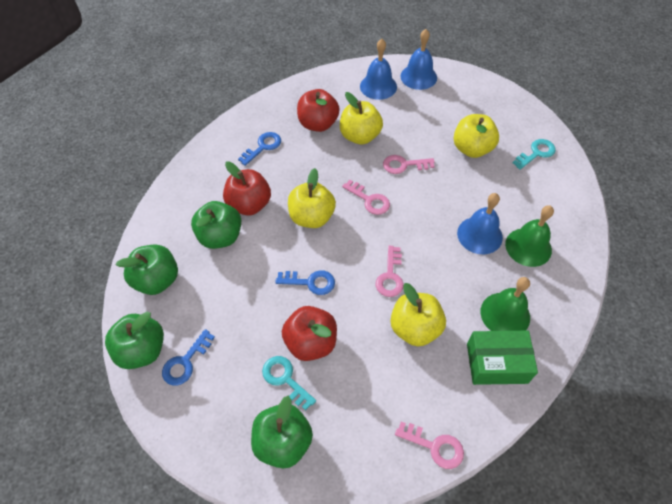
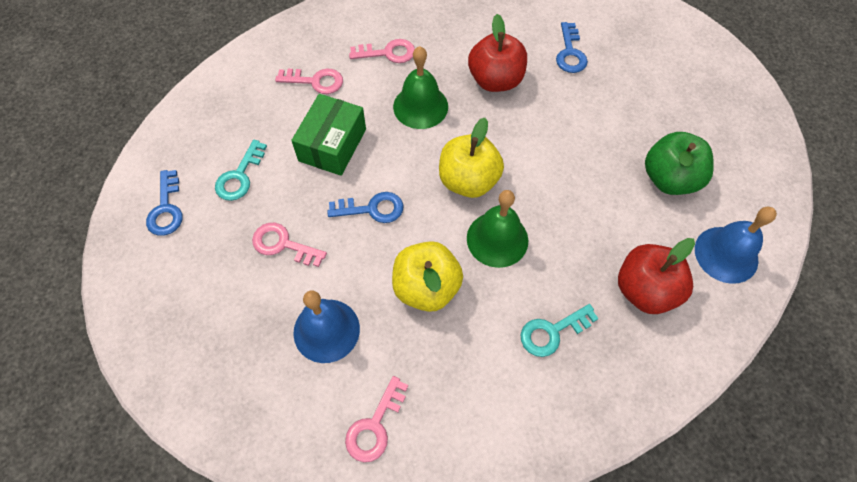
blue bell: 3 -> 2
green apple: 4 -> 1
red apple: 3 -> 2
yellow apple: 4 -> 2

